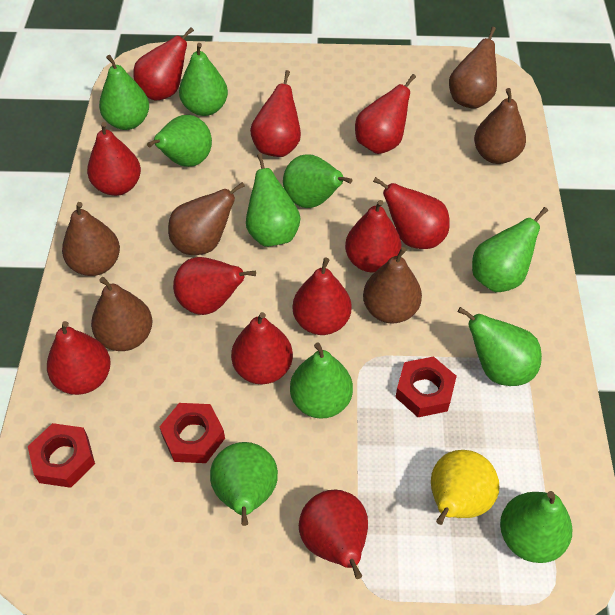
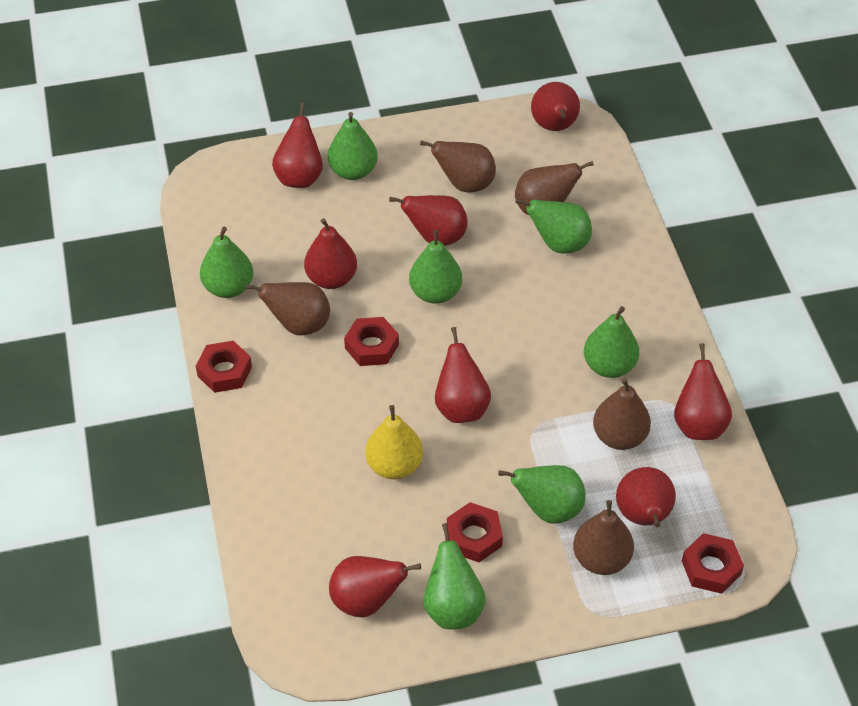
brown pear: 6 -> 5
green pear: 10 -> 7
red nut: 3 -> 4
red pear: 11 -> 8

